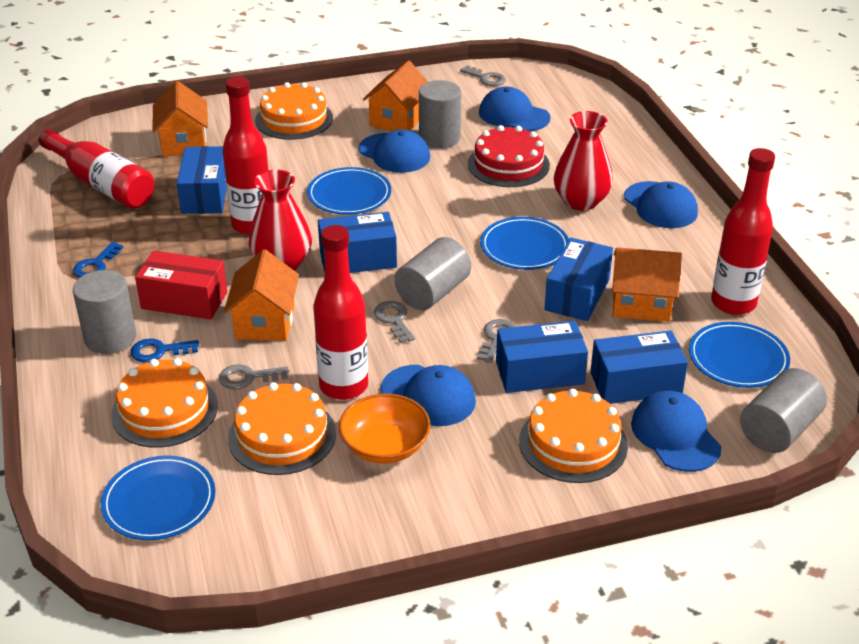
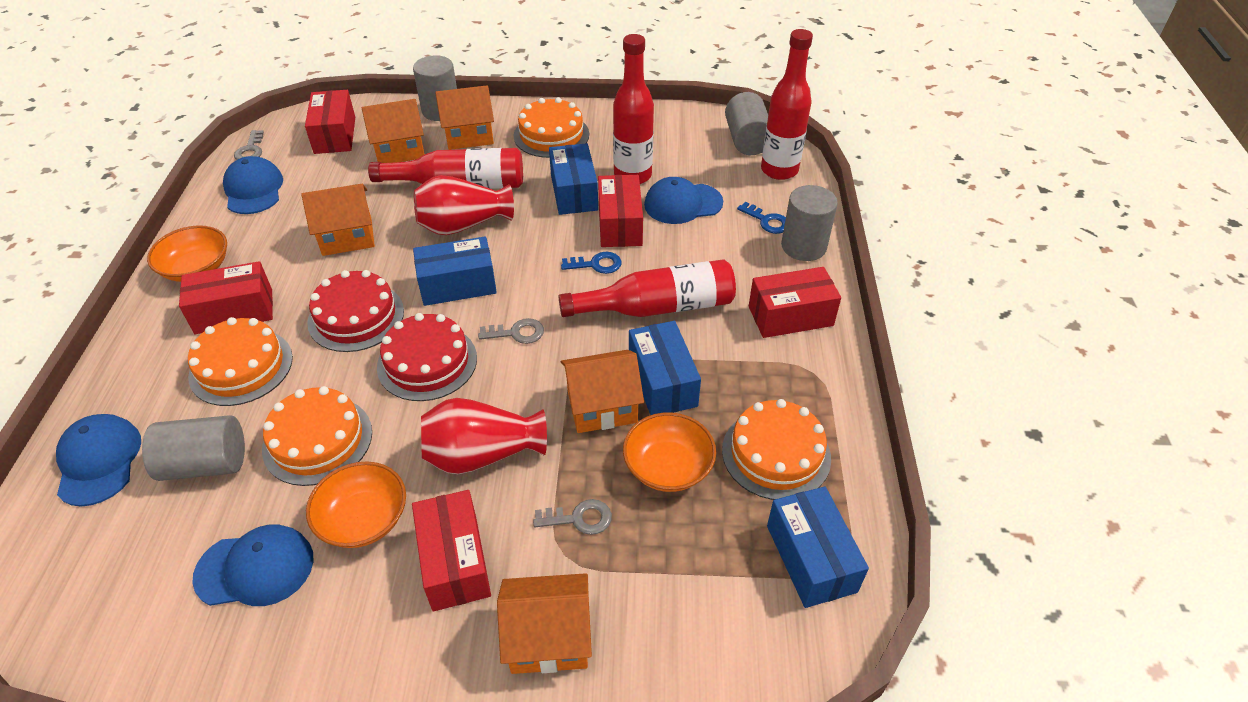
blue box: 5 -> 4
blue cap: 5 -> 4
blue plate: 4 -> 0
grey key: 4 -> 3
orange bowl: 1 -> 3
orange house: 4 -> 5
red box: 1 -> 5
red cake: 1 -> 2

